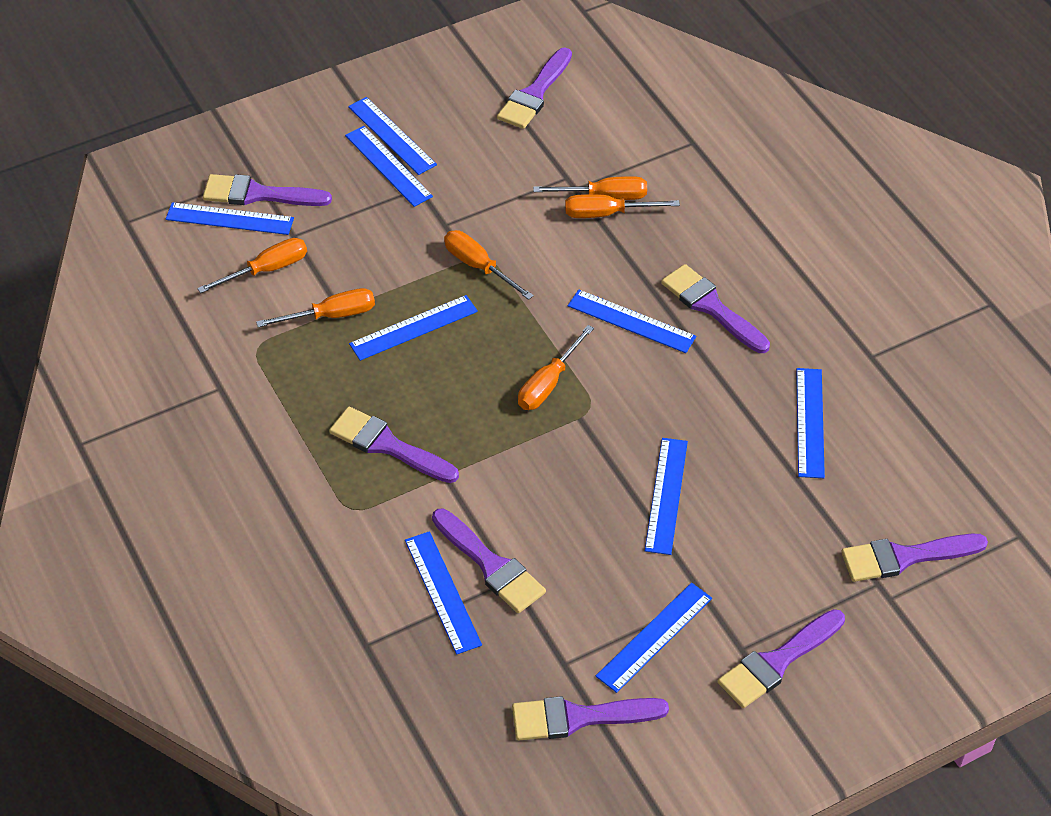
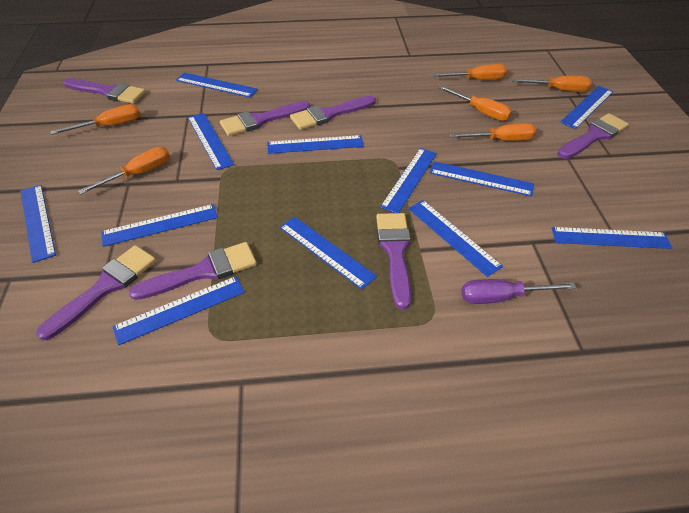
blue ruler: 9 -> 12
purple brush: 8 -> 7
purple screwdriver: 0 -> 1

